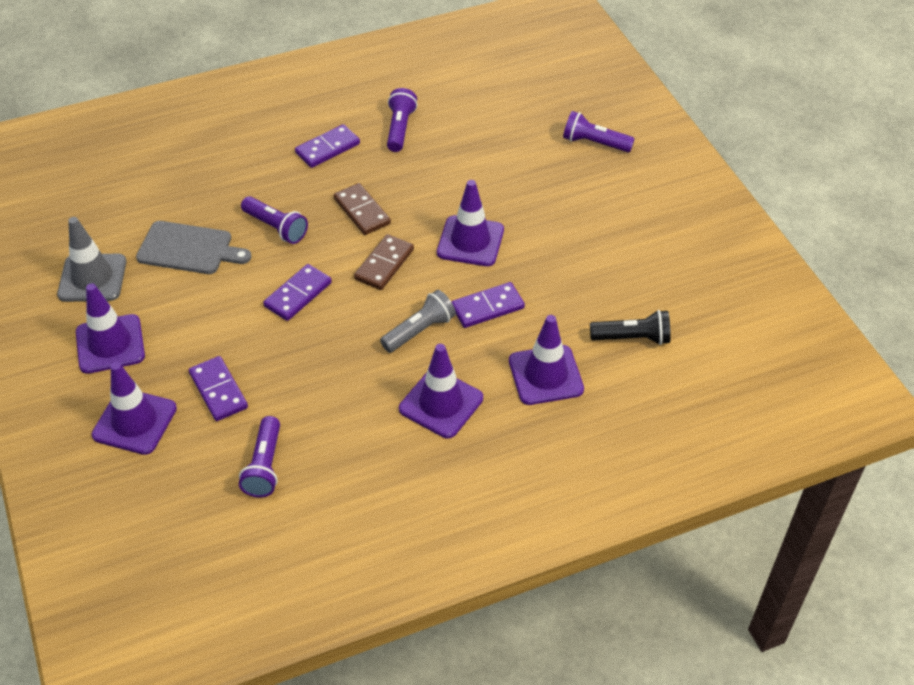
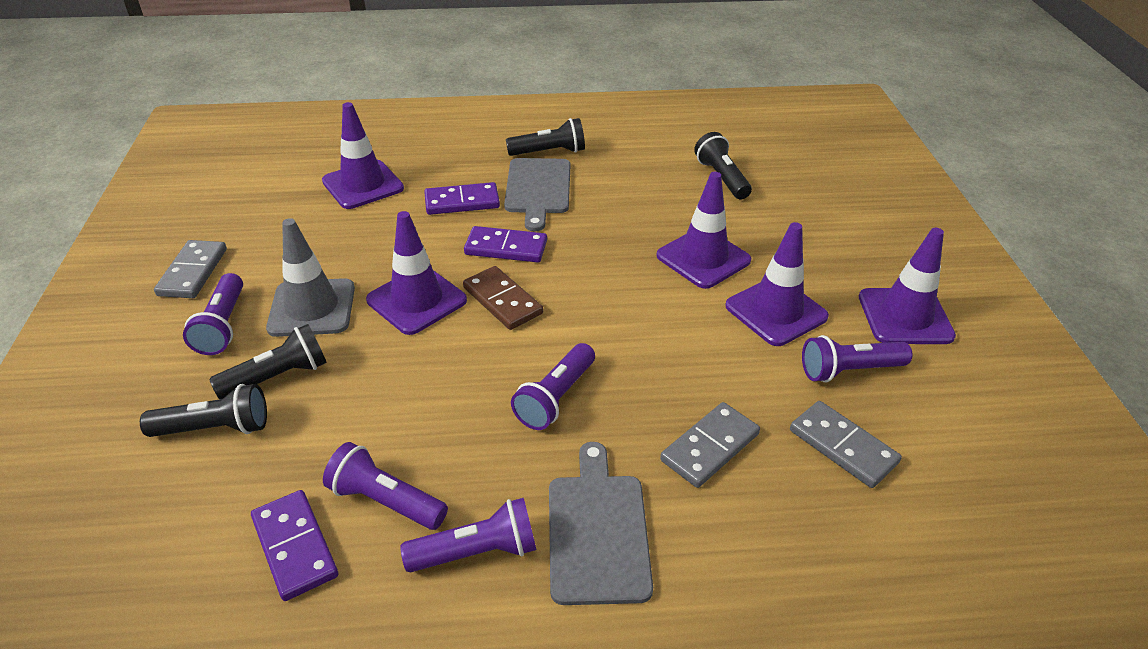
black flashlight: 1 -> 4
brown domino: 2 -> 1
grey cutting board: 1 -> 2
grey domino: 0 -> 3
grey flashlight: 1 -> 0
purple domino: 4 -> 3
purple flashlight: 4 -> 5

